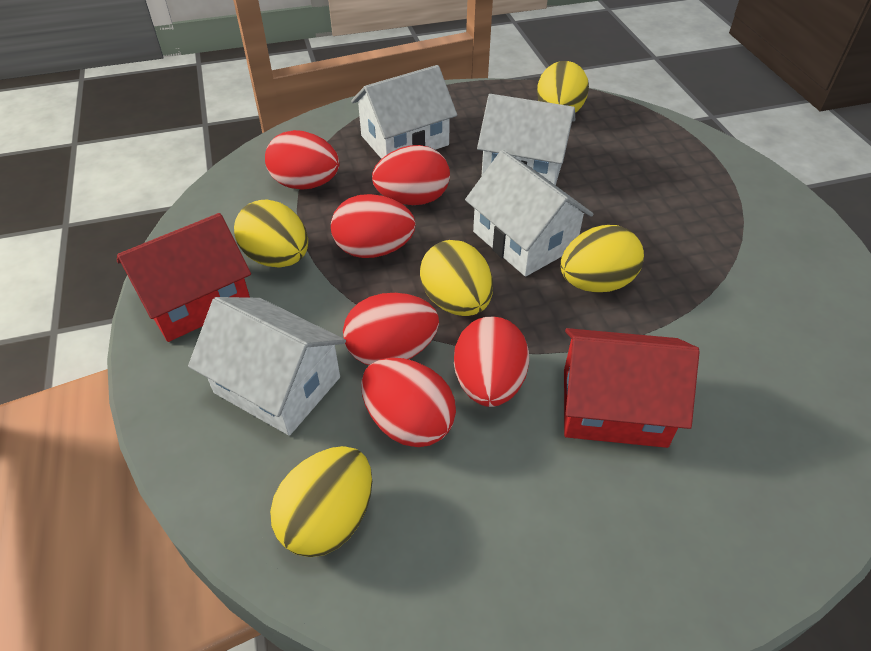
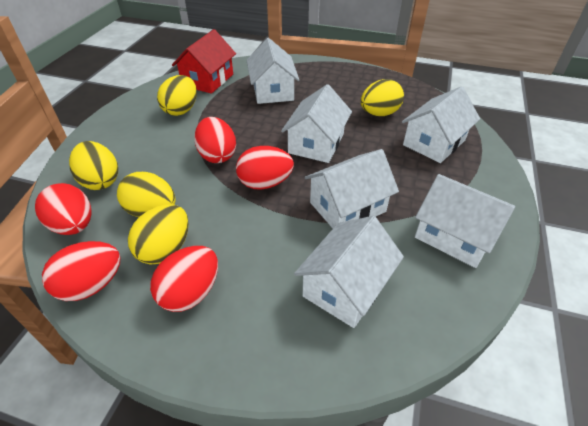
red egg: 6 -> 5
red house: 2 -> 1
white house: 4 -> 6

